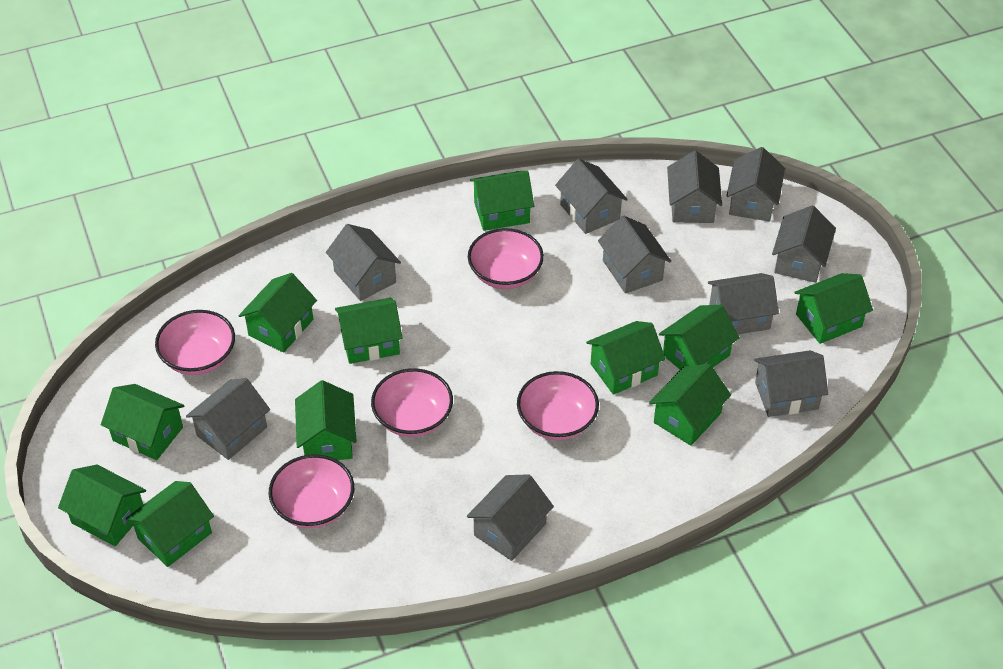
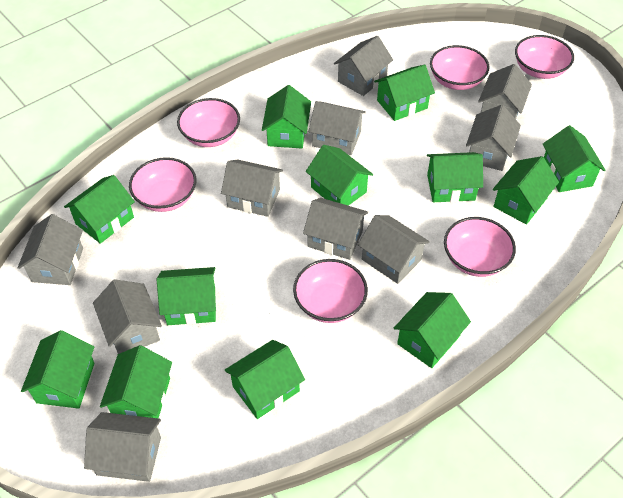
green house: 11 -> 12
pink bowl: 5 -> 6

